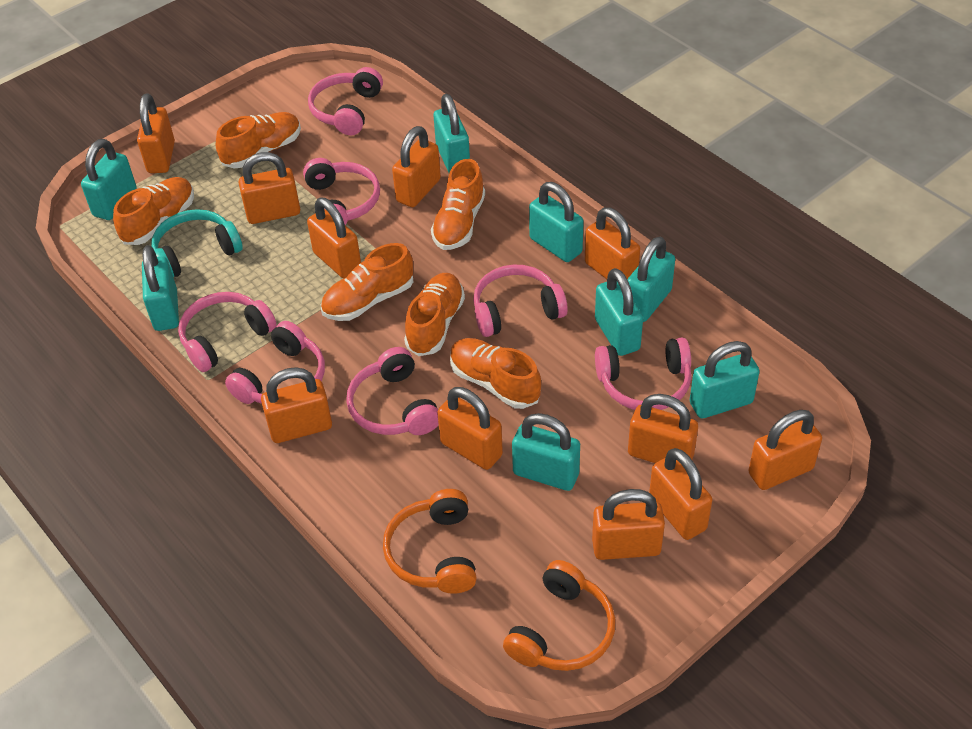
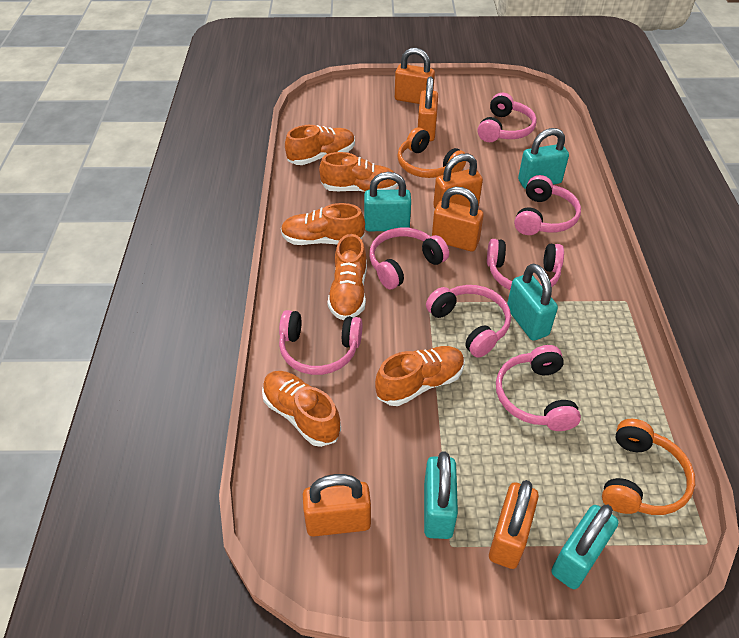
orange padlock: 11 -> 6
turquoise headphones: 1 -> 0
turquoise padlock: 8 -> 5

